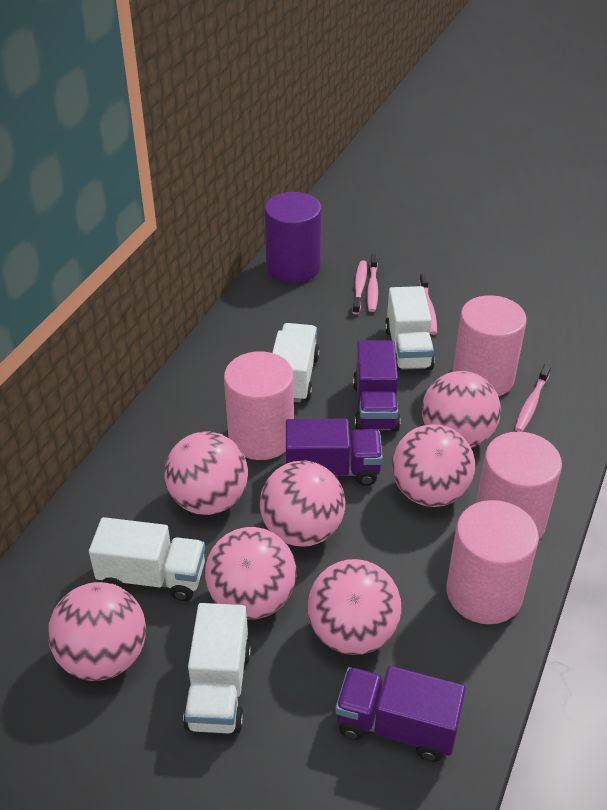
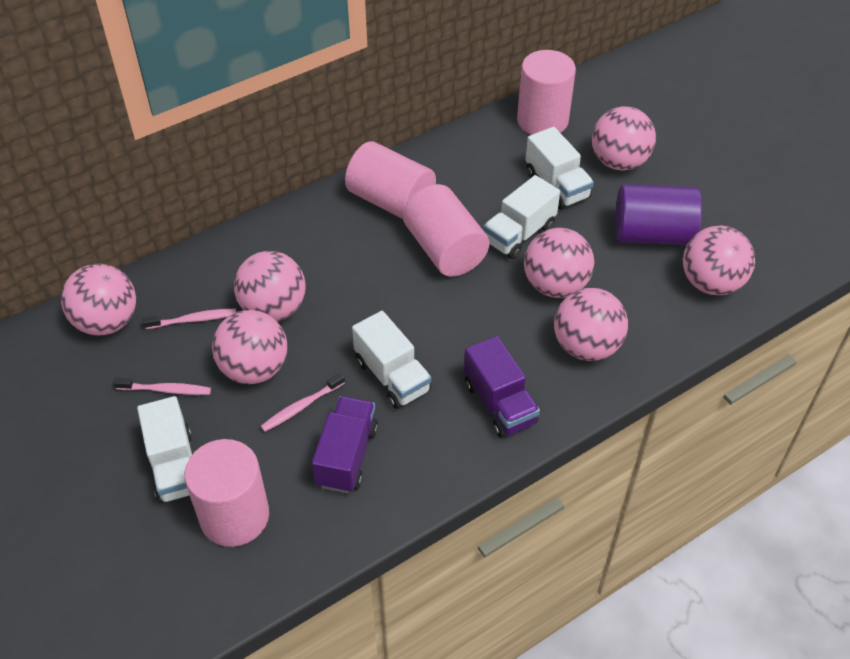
pink toothbrush: 4 -> 3
purple truck: 3 -> 2

